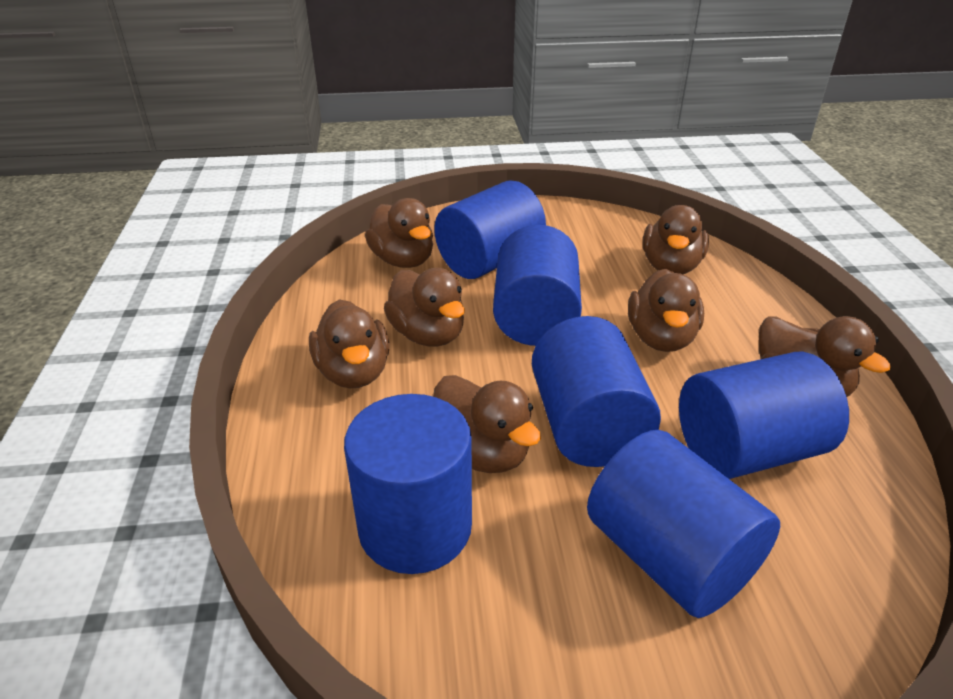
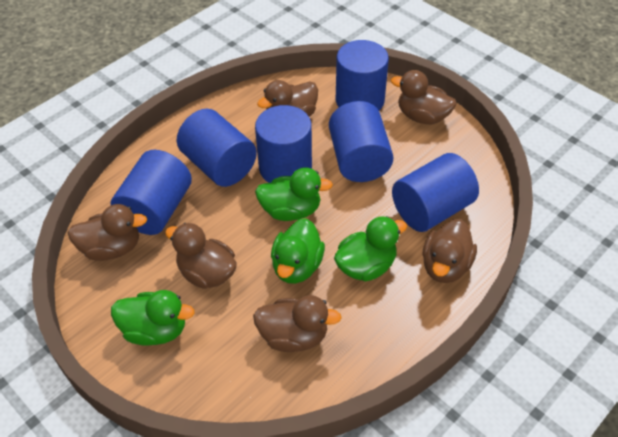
brown duck: 7 -> 6
green duck: 0 -> 4

